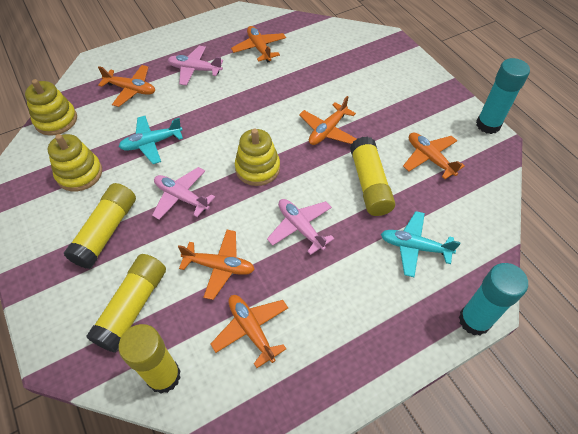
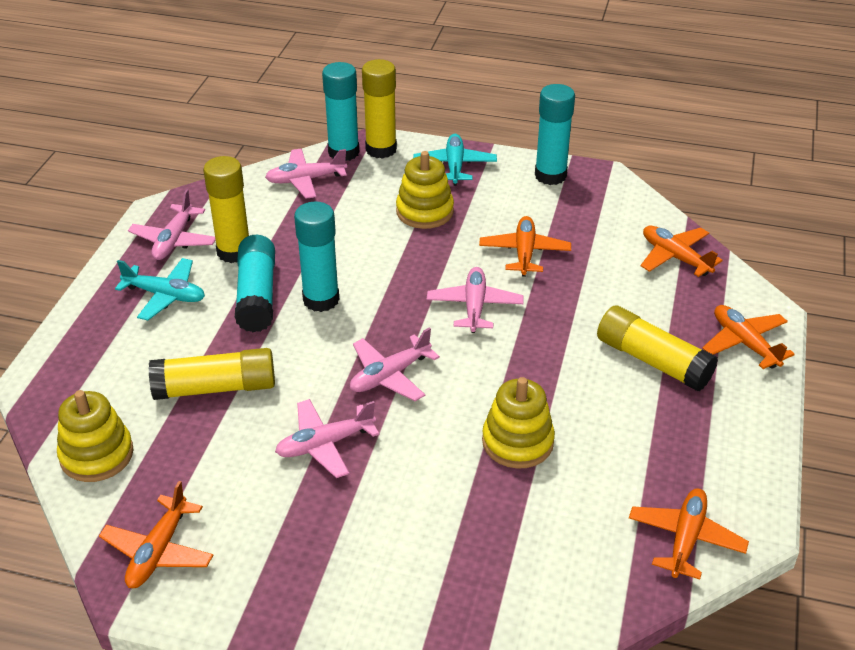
orange plane: 6 -> 5
pink plane: 3 -> 5
turquoise glue stick: 2 -> 4

